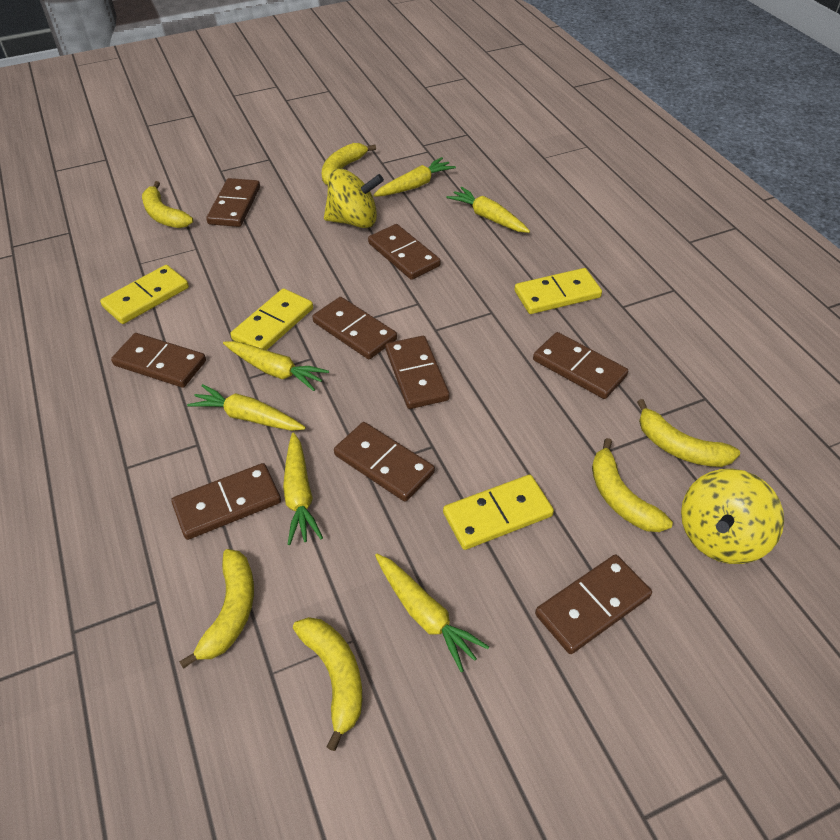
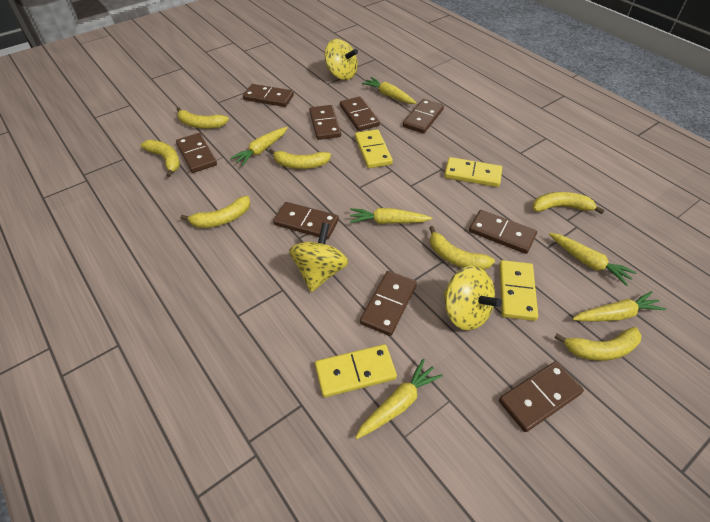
yellow banana: 6 -> 7
yellow spinning top: 2 -> 3

